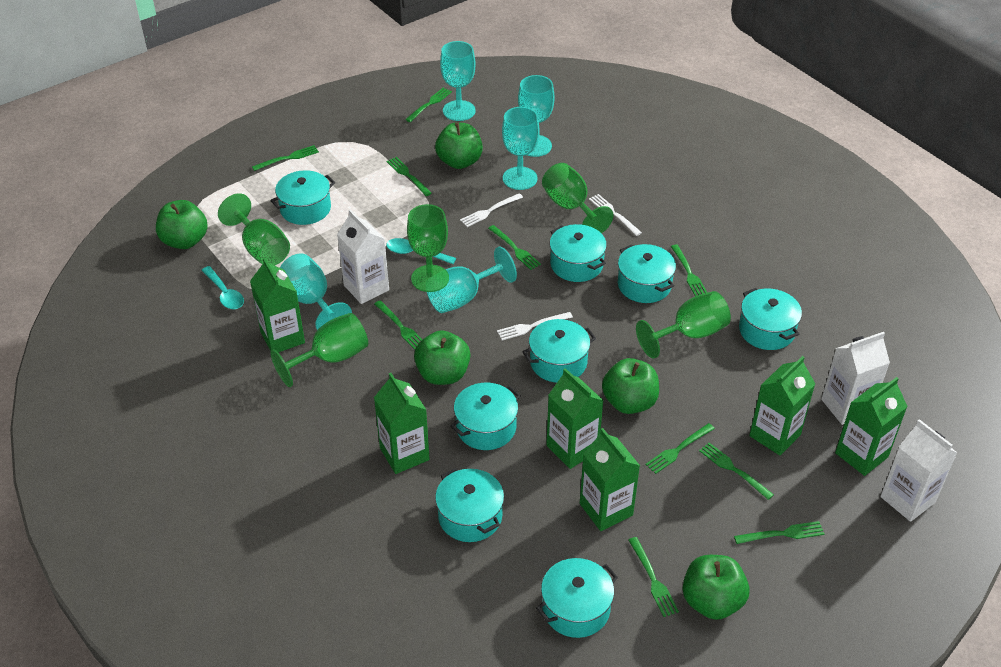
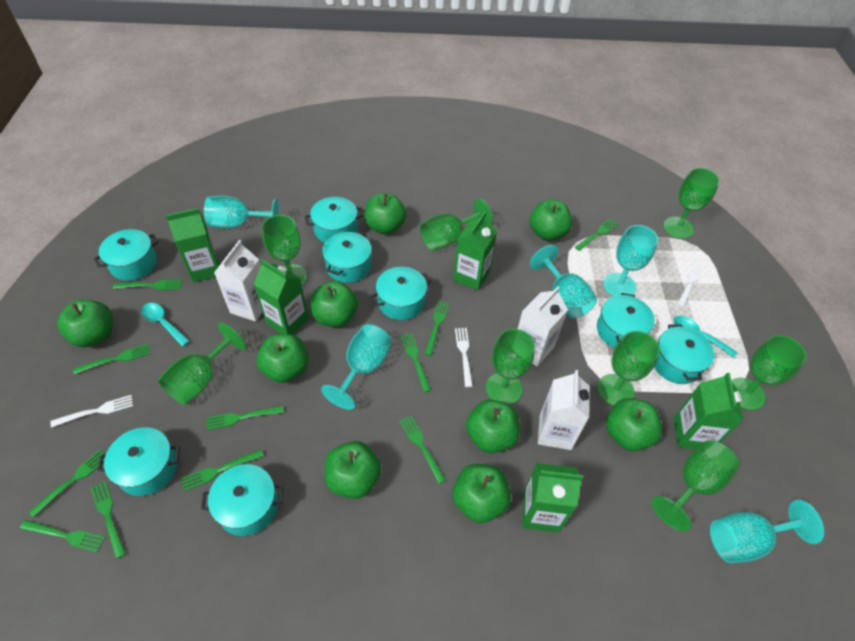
green apple: 5 -> 9
green carton: 6 -> 5
green fork: 10 -> 11
green goblet: 5 -> 8

